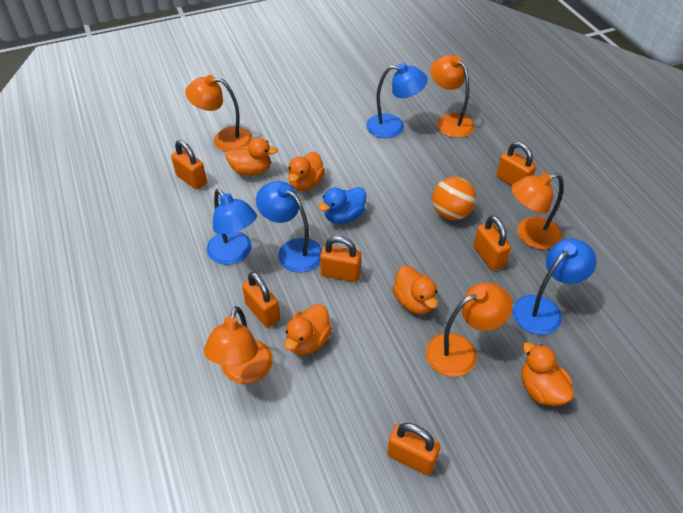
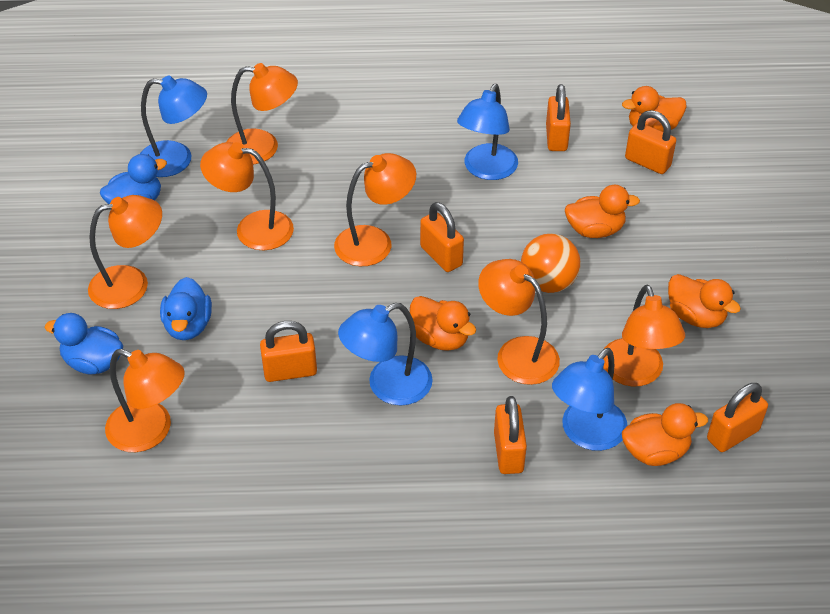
blue duck: 1 -> 3
orange lamp: 5 -> 7

